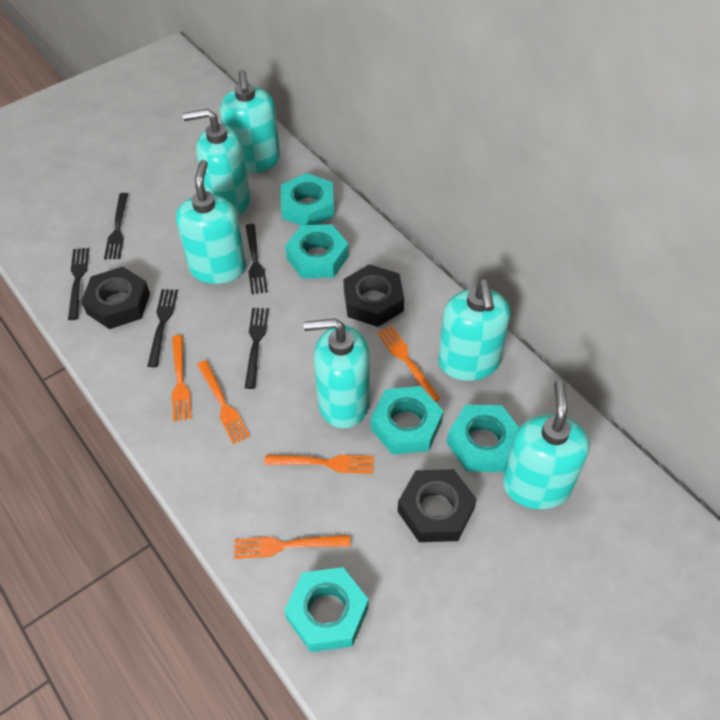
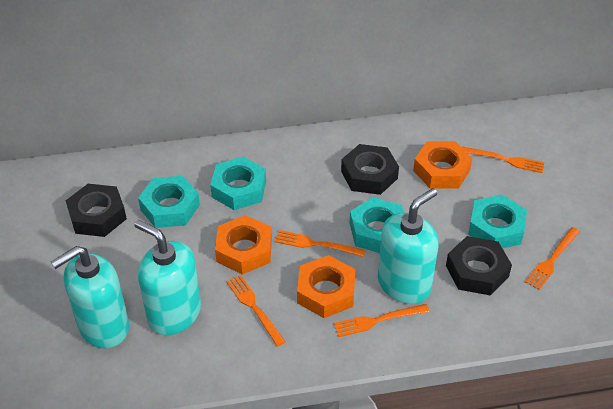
black fork: 5 -> 0
orange nut: 0 -> 3
turquoise nut: 5 -> 4
turquoise soap dispenser: 6 -> 3

